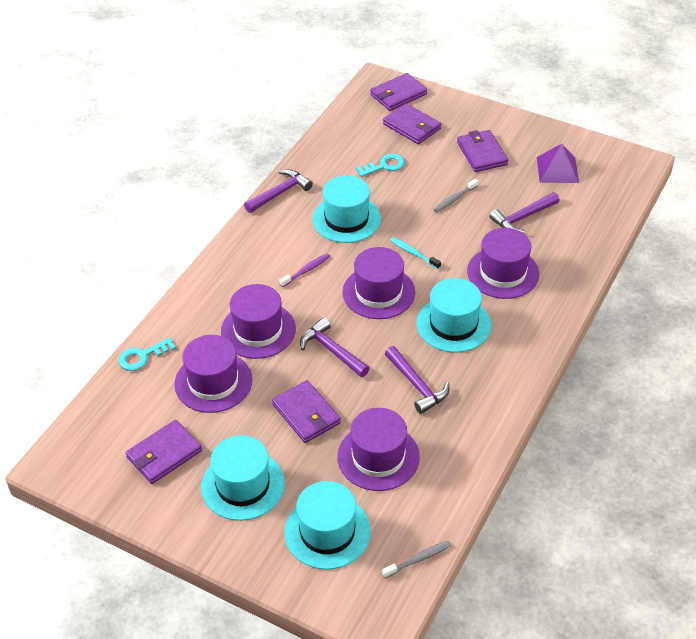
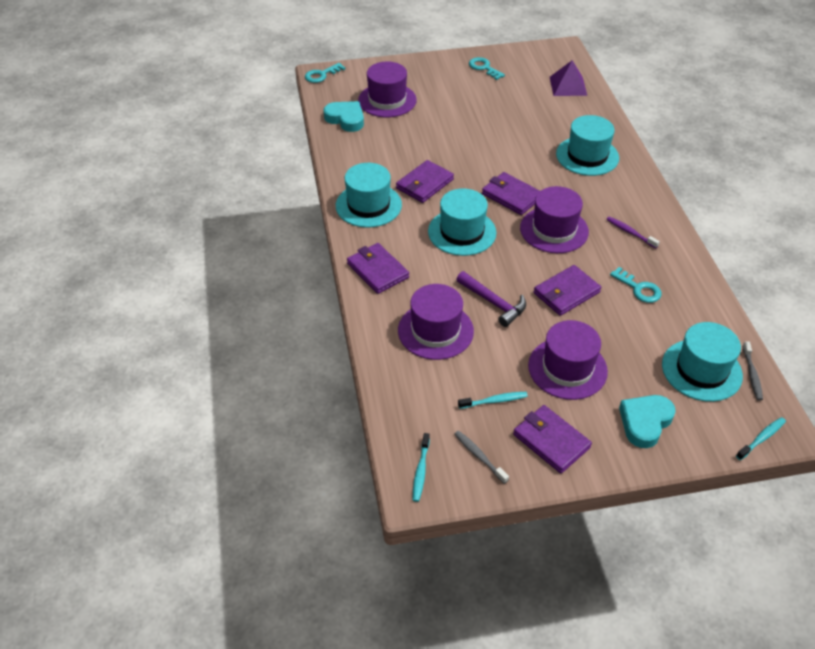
purple hammer: 4 -> 1
purple hat: 5 -> 4
turquoise heart: 0 -> 2
turquoise key: 2 -> 3
turquoise toothbrush: 1 -> 3

